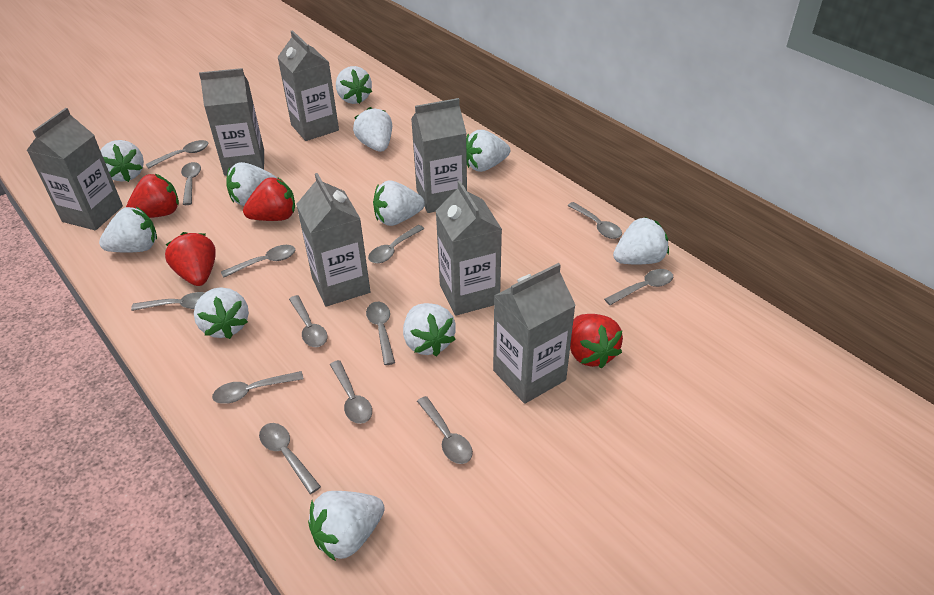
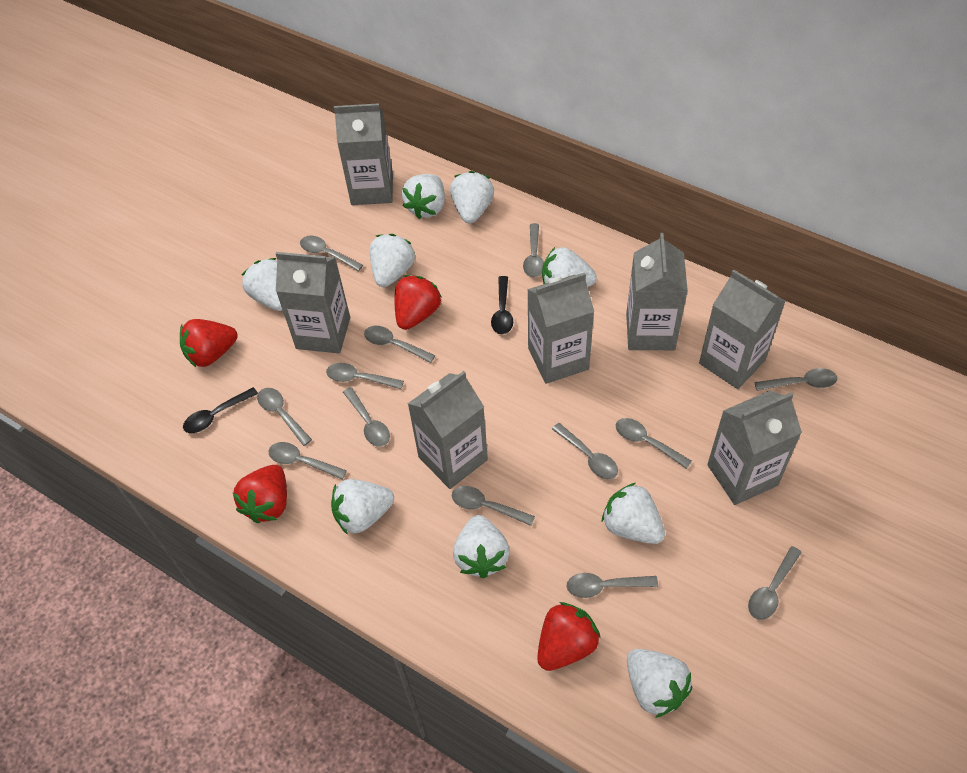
black spoon: 0 -> 2
white strawberry: 11 -> 9

